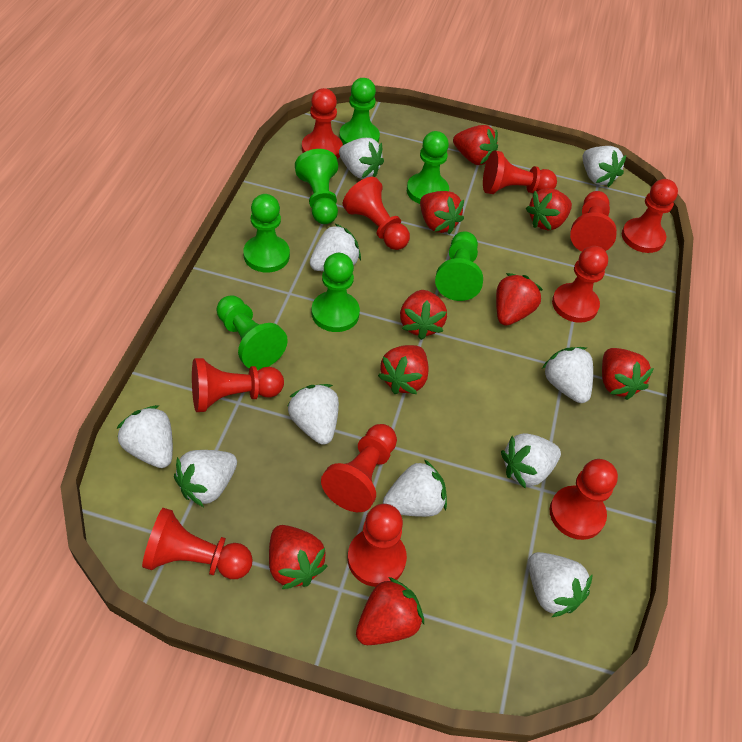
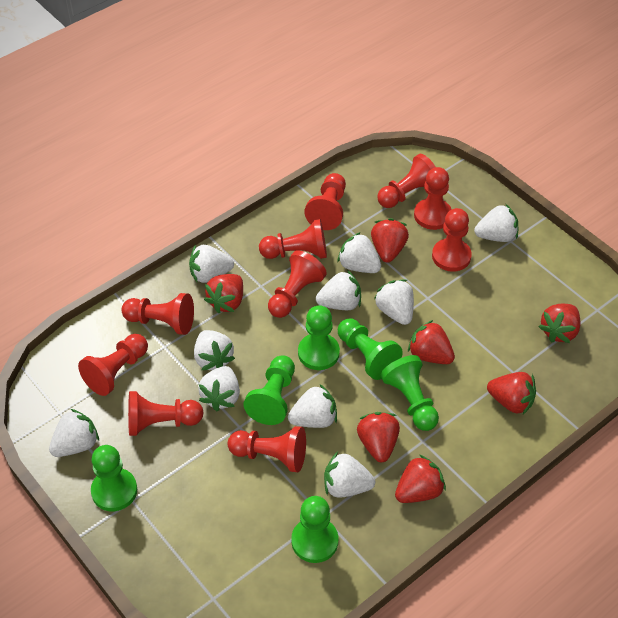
green pawn: 7 -> 6
red pawn: 11 -> 10
red strawberry: 9 -> 7

